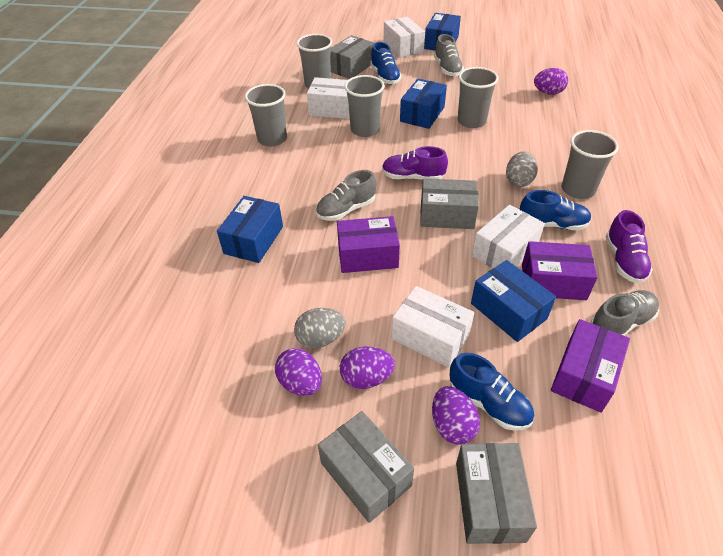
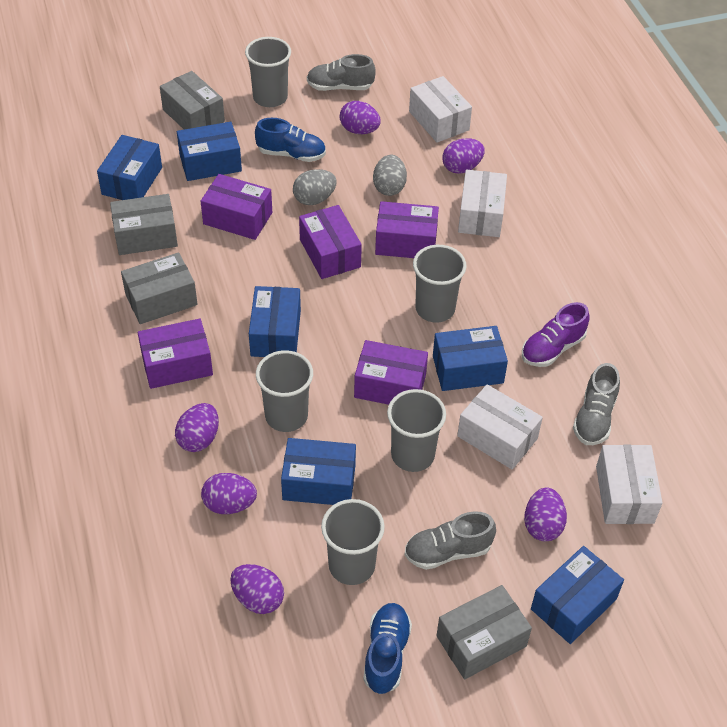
blue box: 4 -> 6
blue shoe: 3 -> 2
purple box: 3 -> 5
purple egg: 4 -> 6
purple shoe: 2 -> 1

